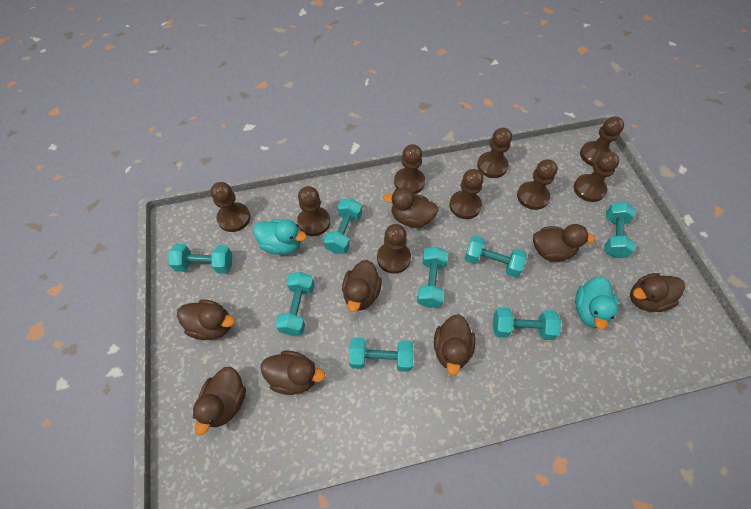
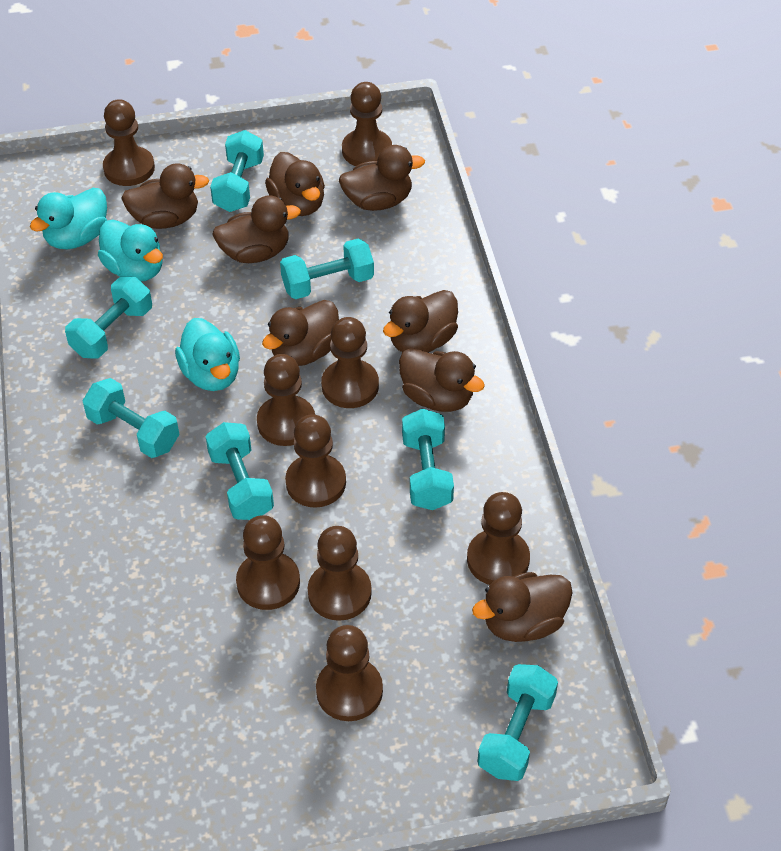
turquoise duck: 2 -> 3
turquoise dumbbell: 8 -> 7

